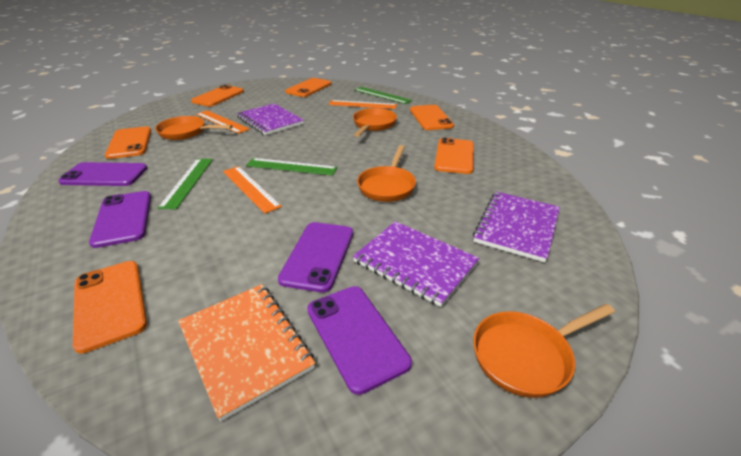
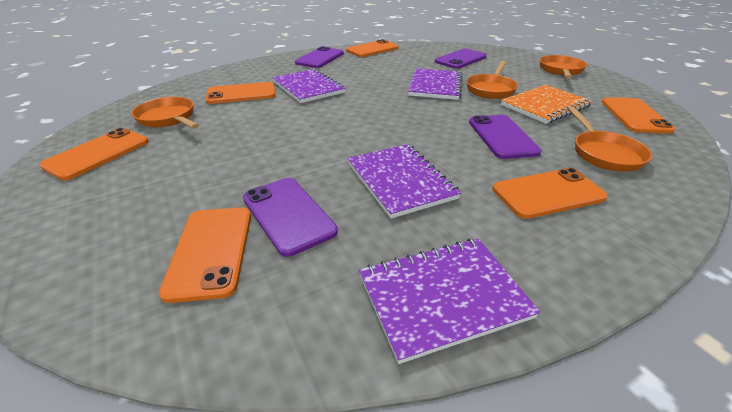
green ruler: 3 -> 0
orange ruler: 3 -> 0
purple notebook: 3 -> 4

